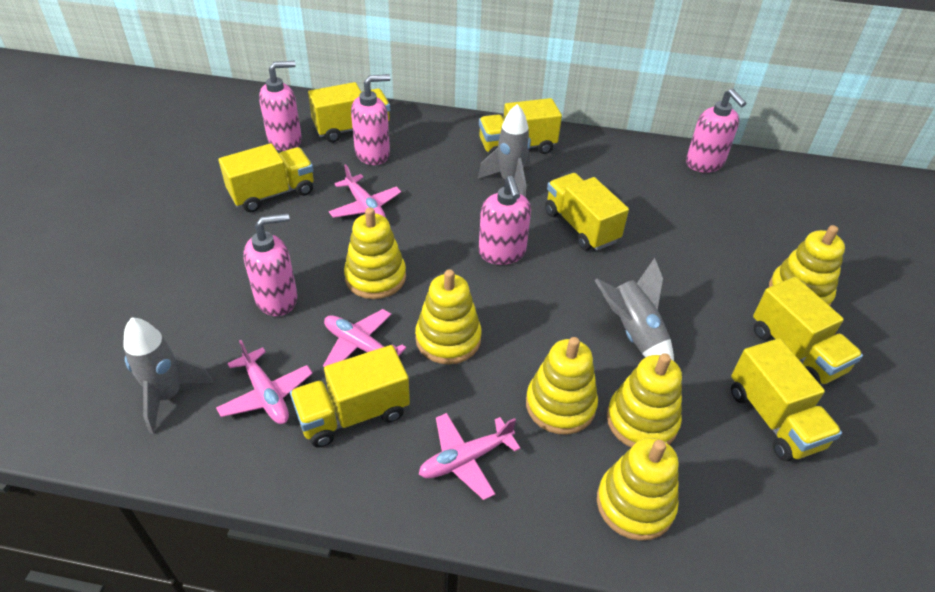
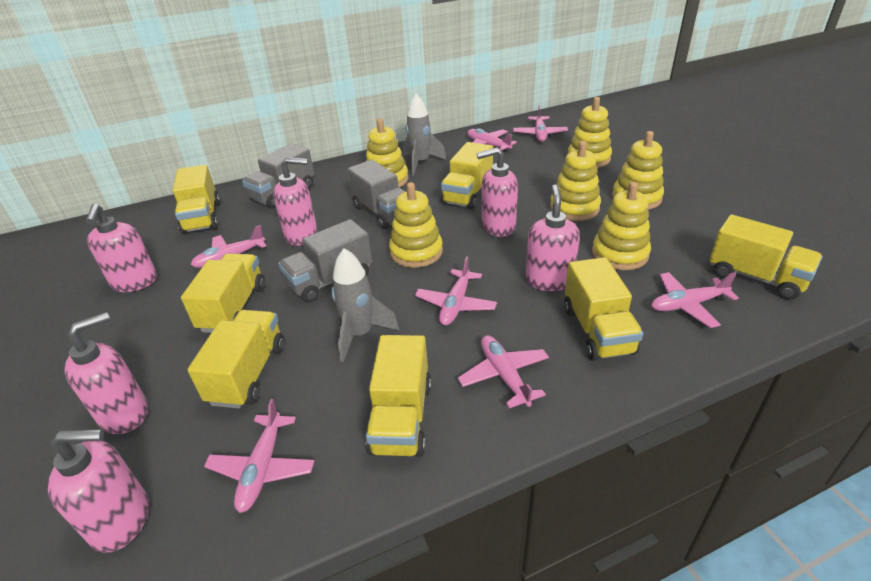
grey rocket: 3 -> 2
grey truck: 0 -> 3
pink plane: 4 -> 7
pink soap dispenser: 5 -> 6

